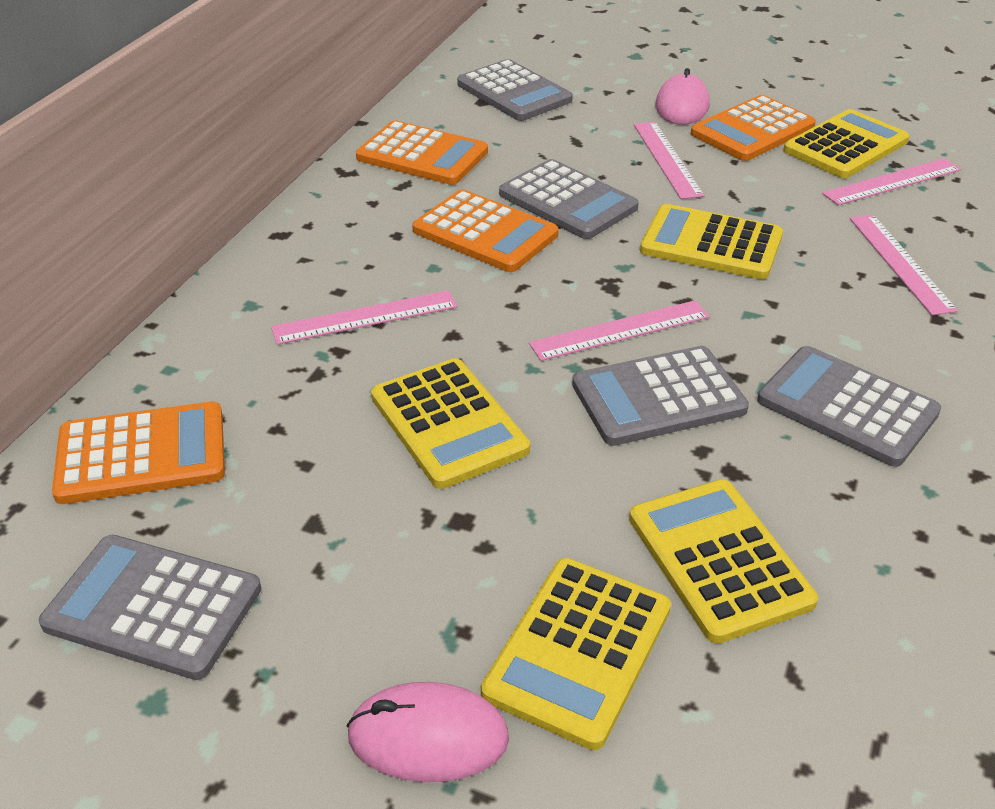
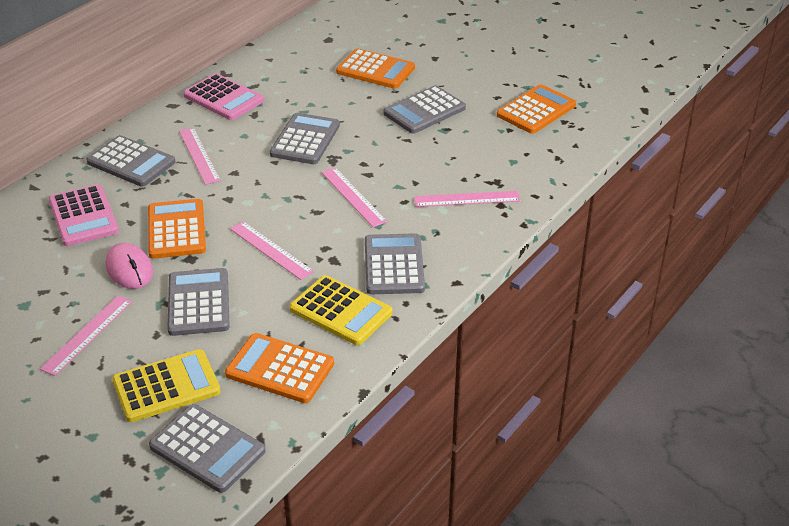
grey calculator: 5 -> 6
pink calculator: 0 -> 2
pink mouse: 2 -> 1
yellow calculator: 5 -> 2

